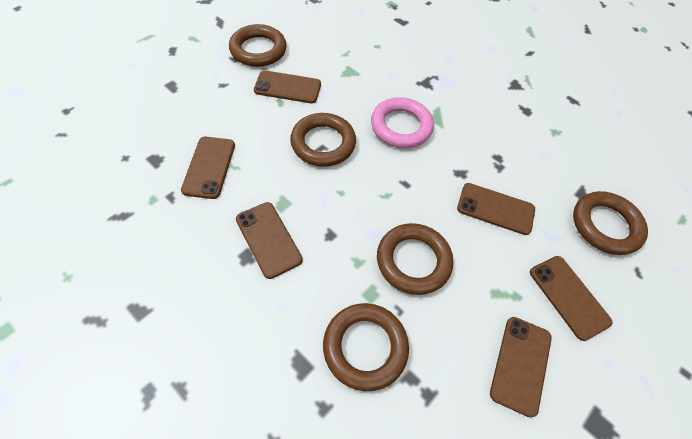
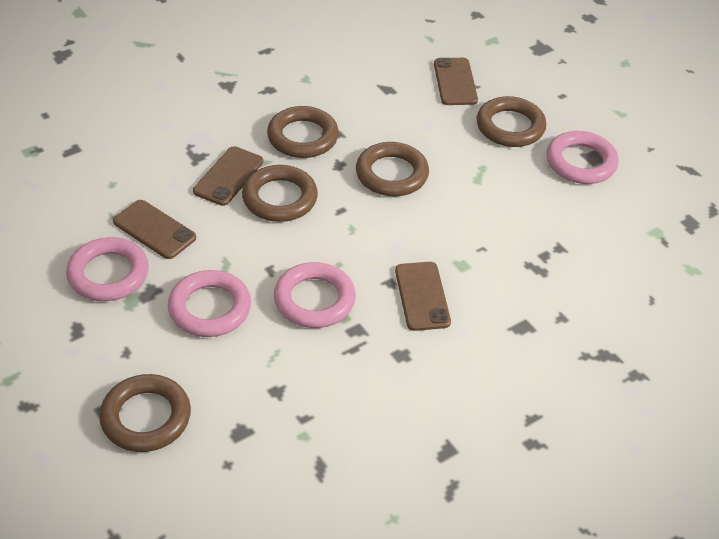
brown phone: 6 -> 4
pink ring: 1 -> 4

